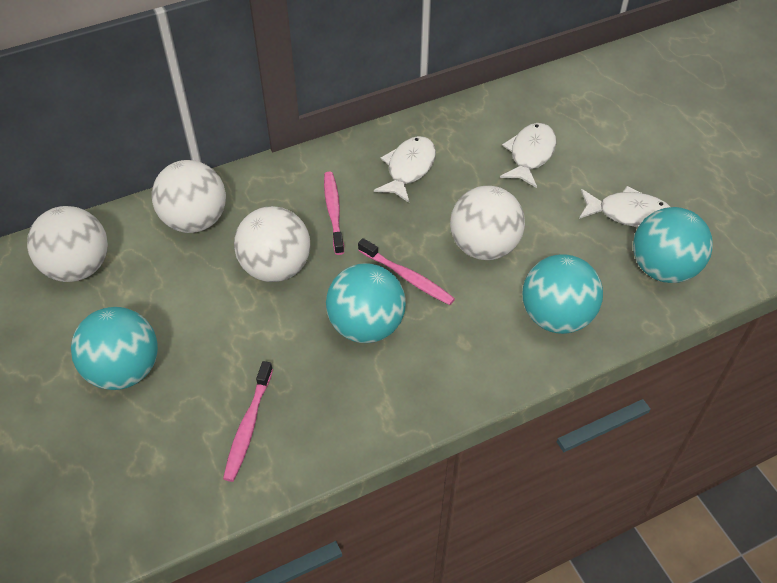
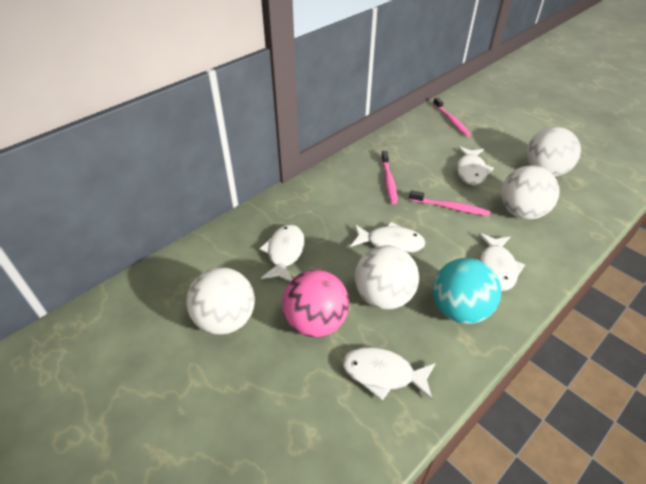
pink ball: 0 -> 1
turquoise ball: 4 -> 1
white fish: 3 -> 5

